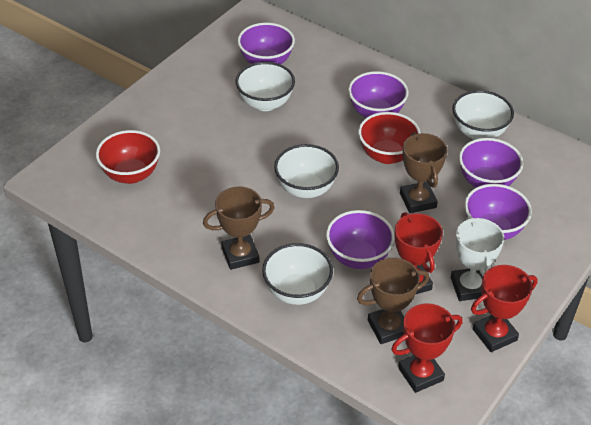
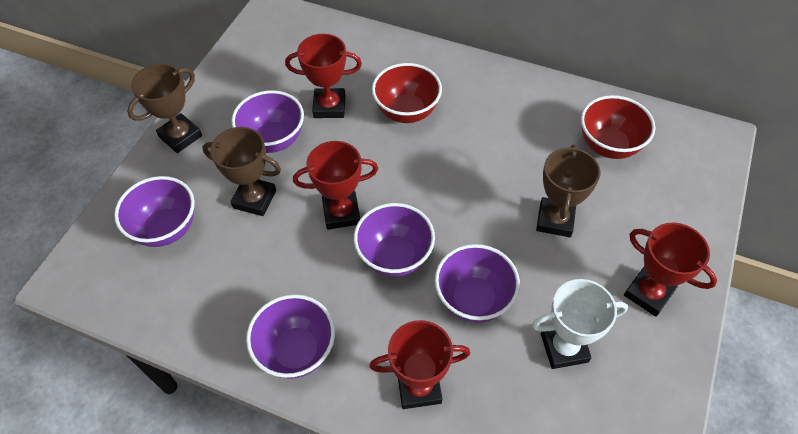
red trophy: 3 -> 4
white bowl: 4 -> 0

